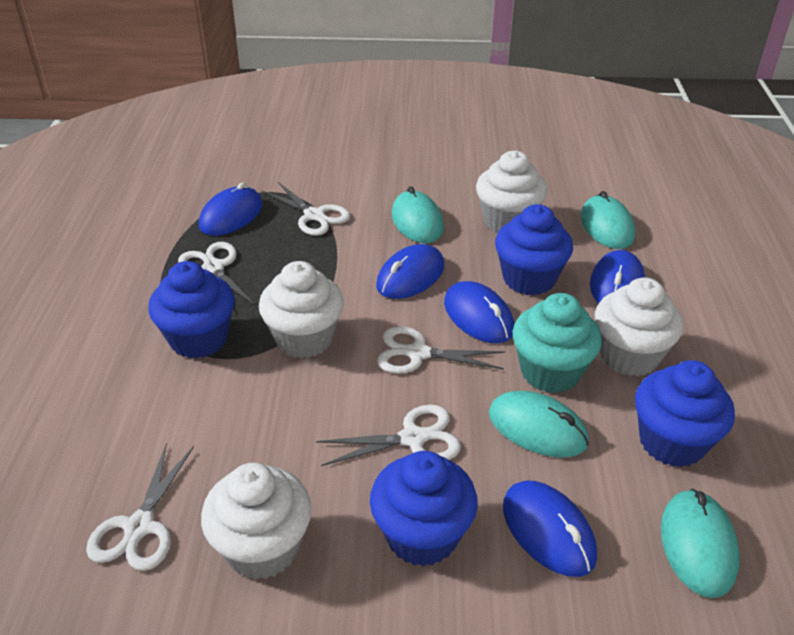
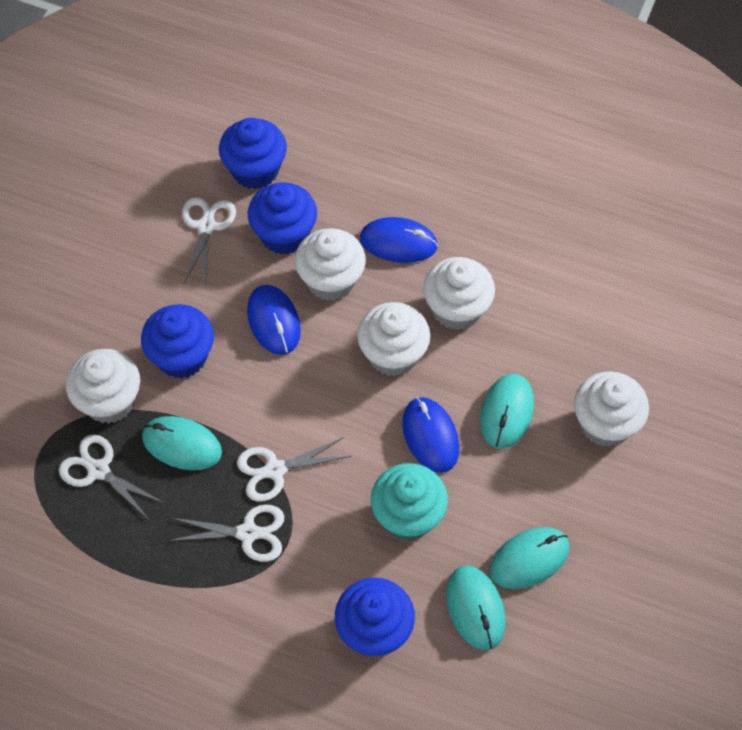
blue mouse: 5 -> 3
white cupcake: 4 -> 5
white scissors: 5 -> 4

